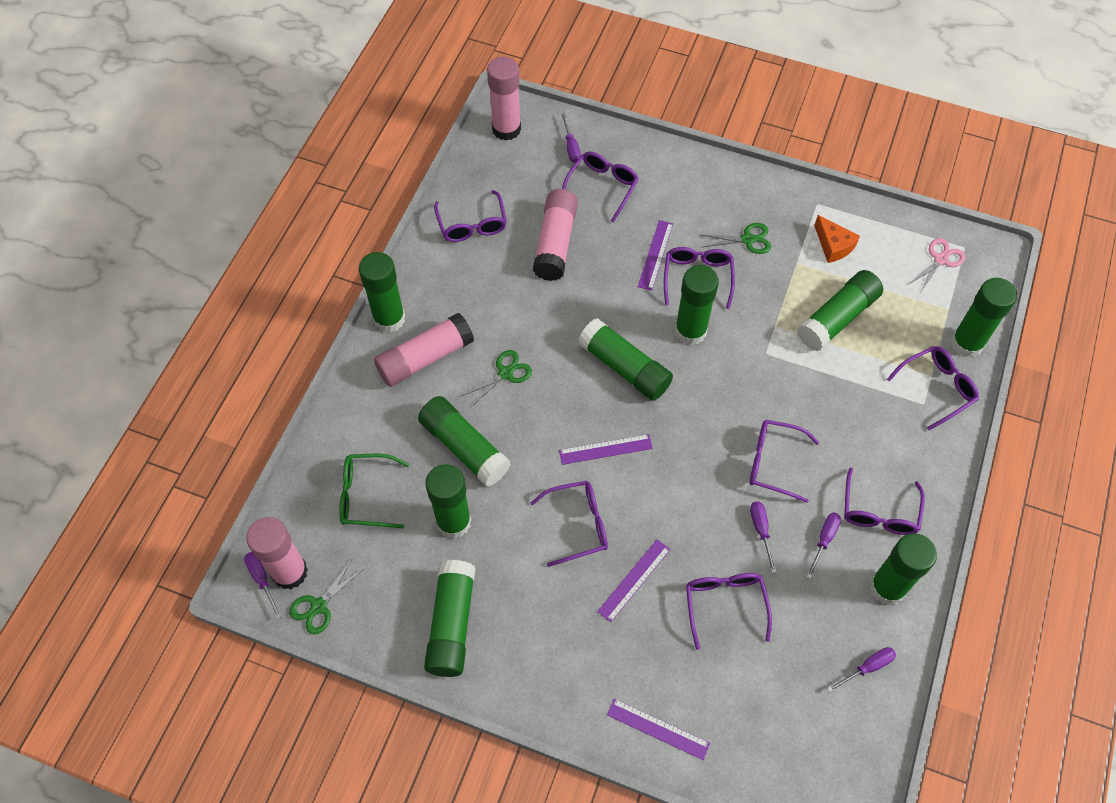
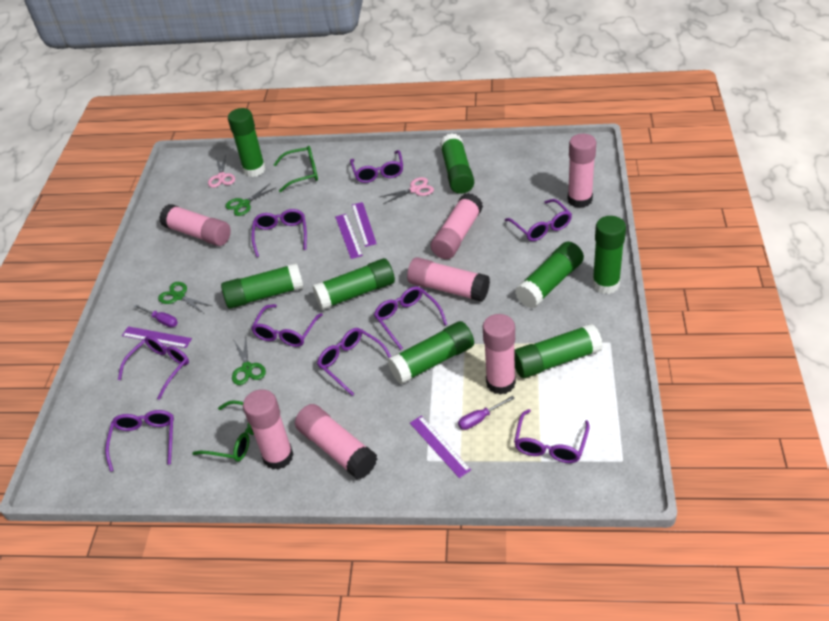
green glasses: 1 -> 2
green glue stick: 9 -> 8
orange cheese: 1 -> 0
pink glue stick: 4 -> 7
pink scissors: 1 -> 2
purple glasses: 8 -> 9
purple screwdriver: 5 -> 2

